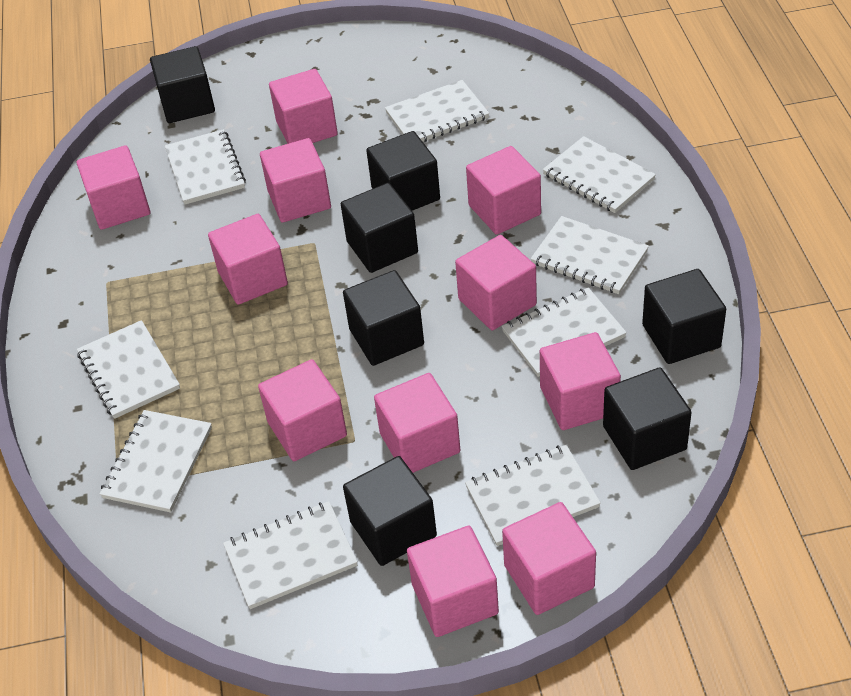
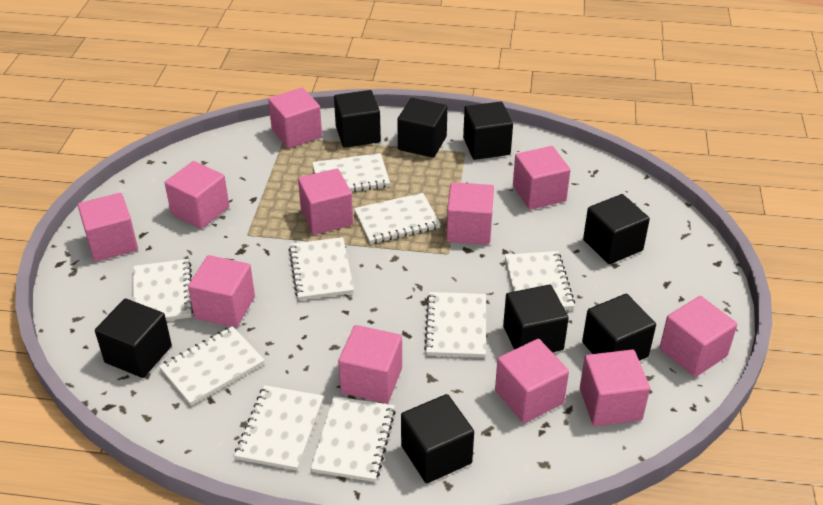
black cube: 7 -> 8

